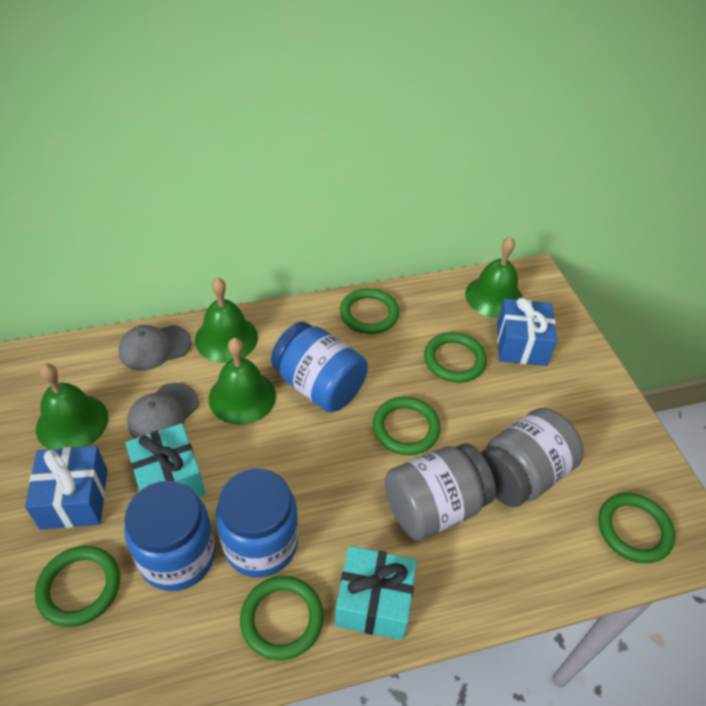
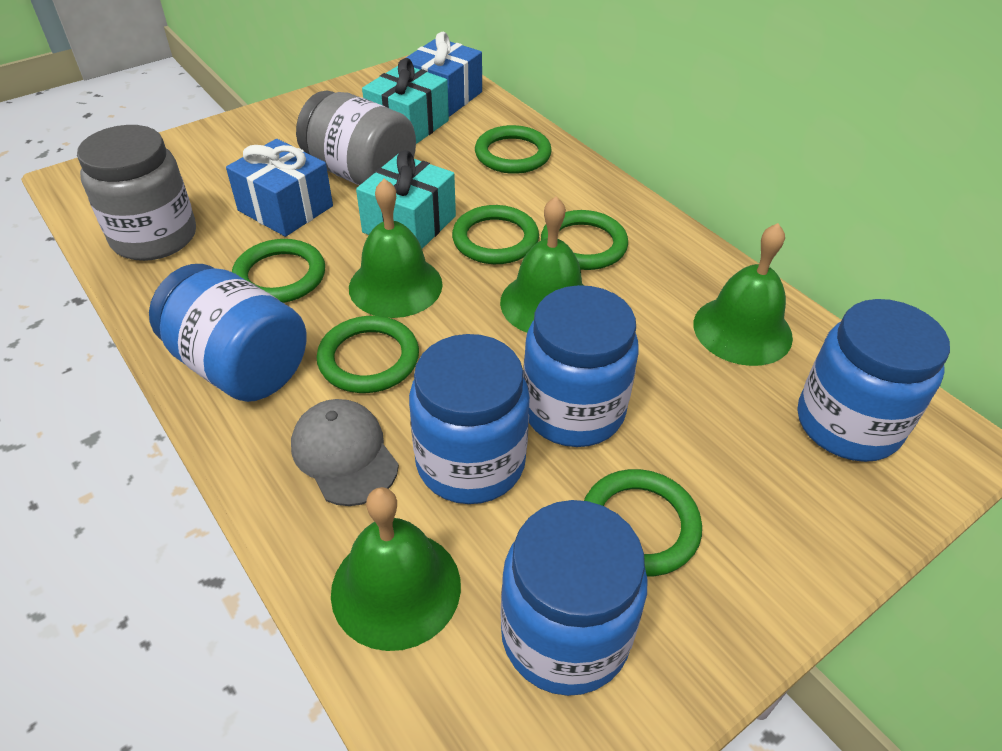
blue jar: 3 -> 5
grey cap: 2 -> 1

